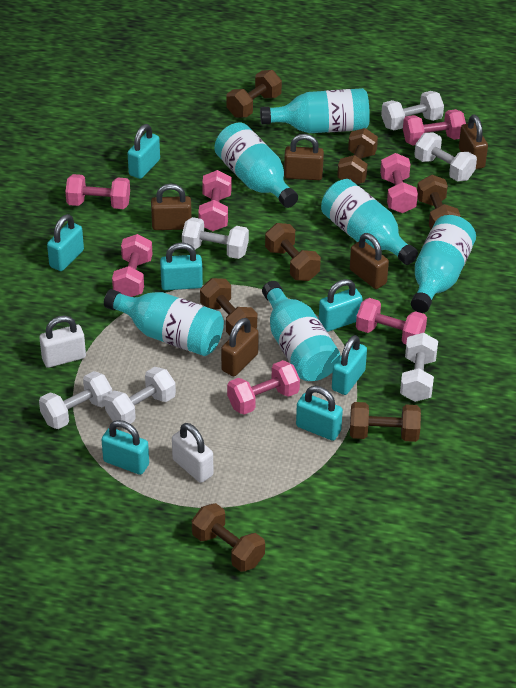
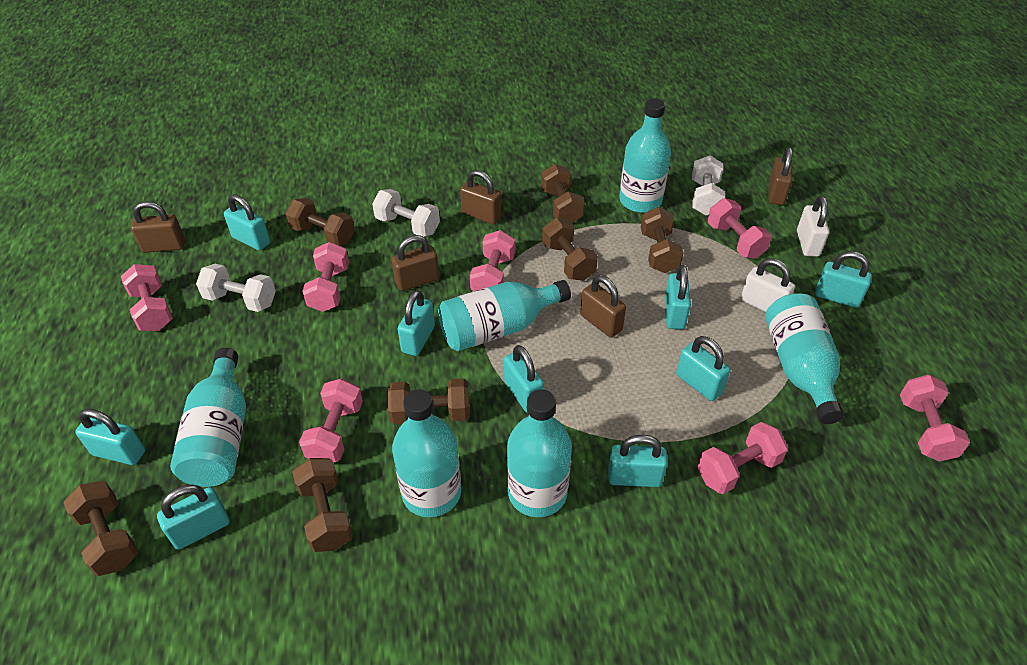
turquoise padlock: 7 -> 9
white dumbbell: 6 -> 3

